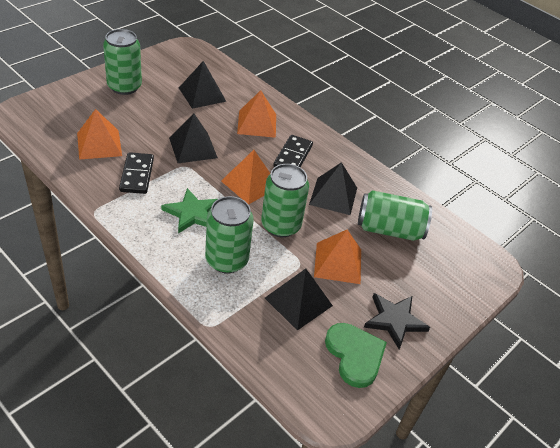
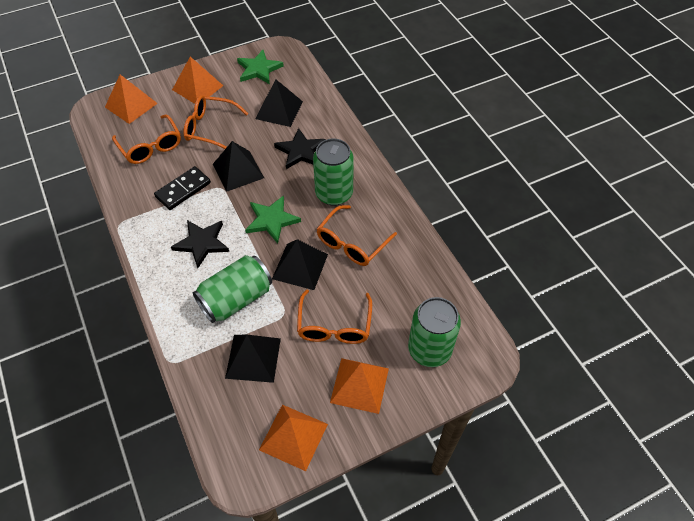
black domino: 2 -> 1
black star: 1 -> 2
green can: 4 -> 3
green heart: 1 -> 0
green star: 1 -> 2
orange glasses: 0 -> 4

